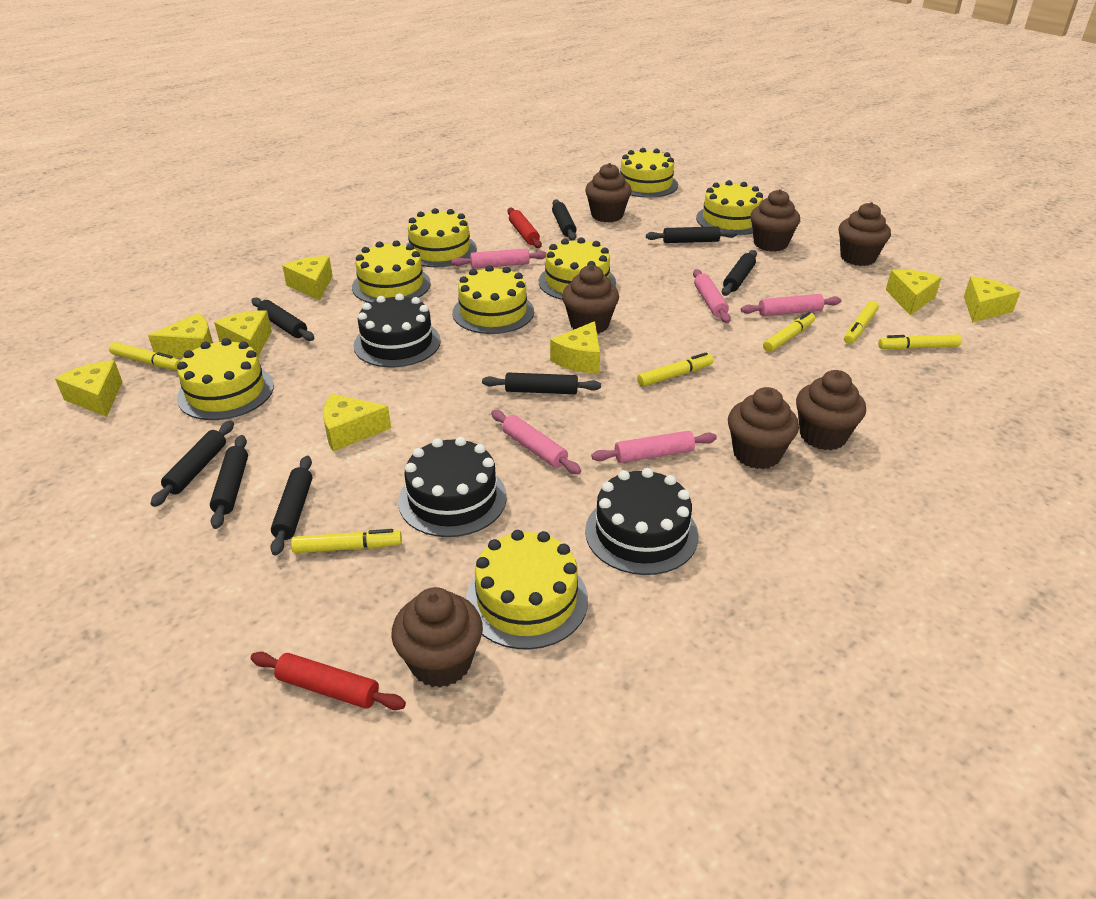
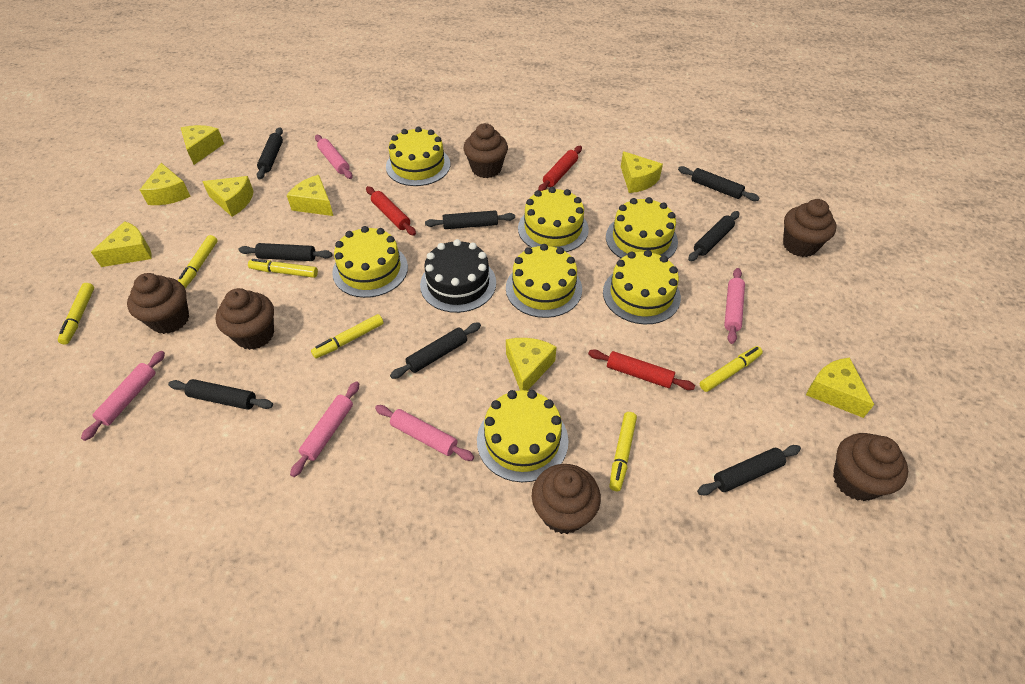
black cake: 3 -> 1
brown cupcake: 7 -> 6
red rolling pin: 2 -> 3
yellow cake: 8 -> 7

